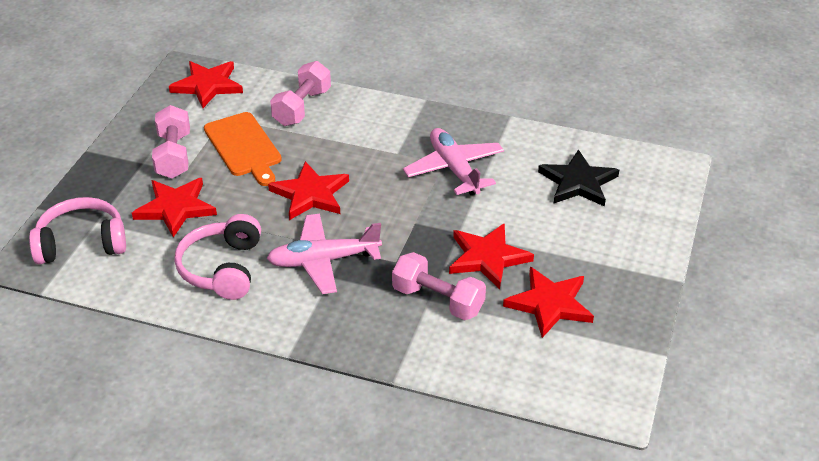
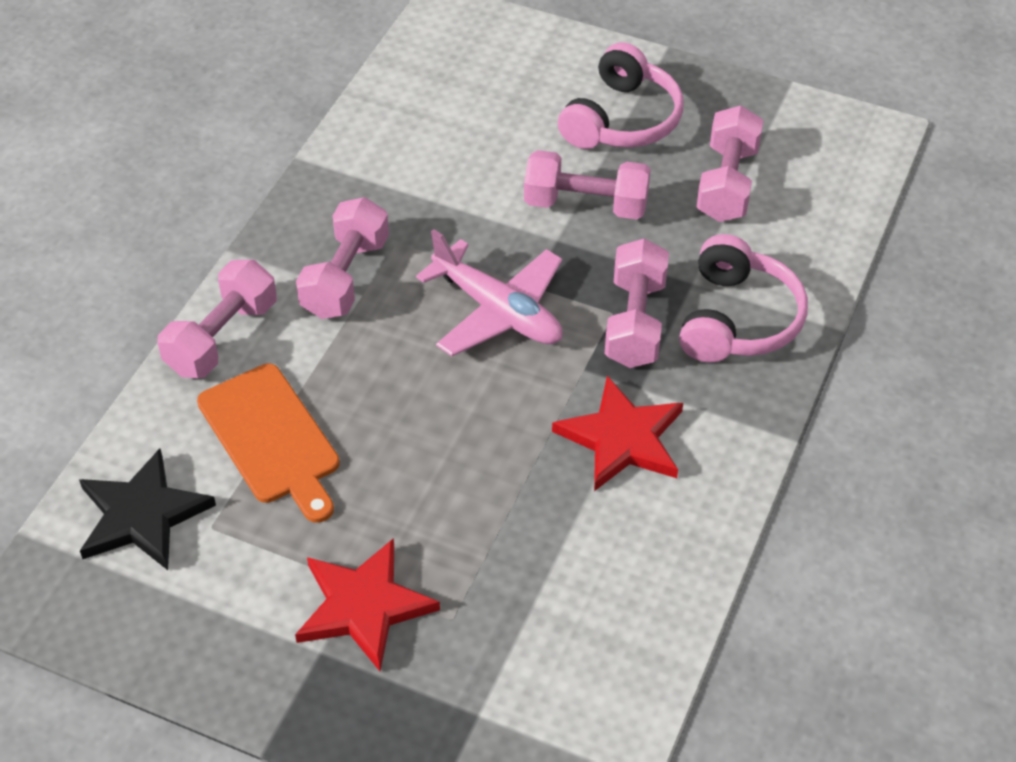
pink dumbbell: 3 -> 5
pink plane: 2 -> 1
red star: 5 -> 2

